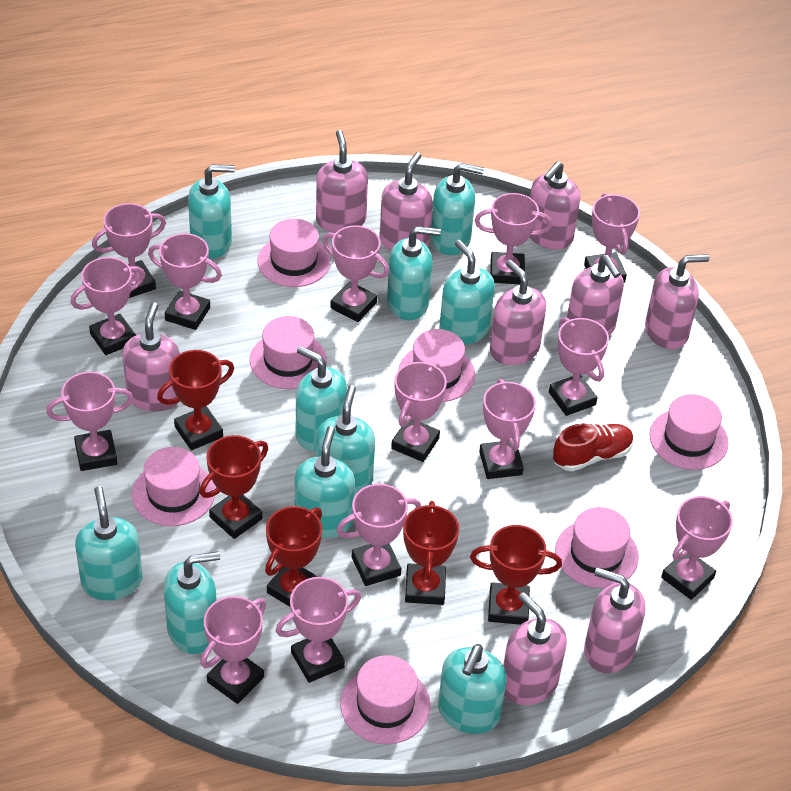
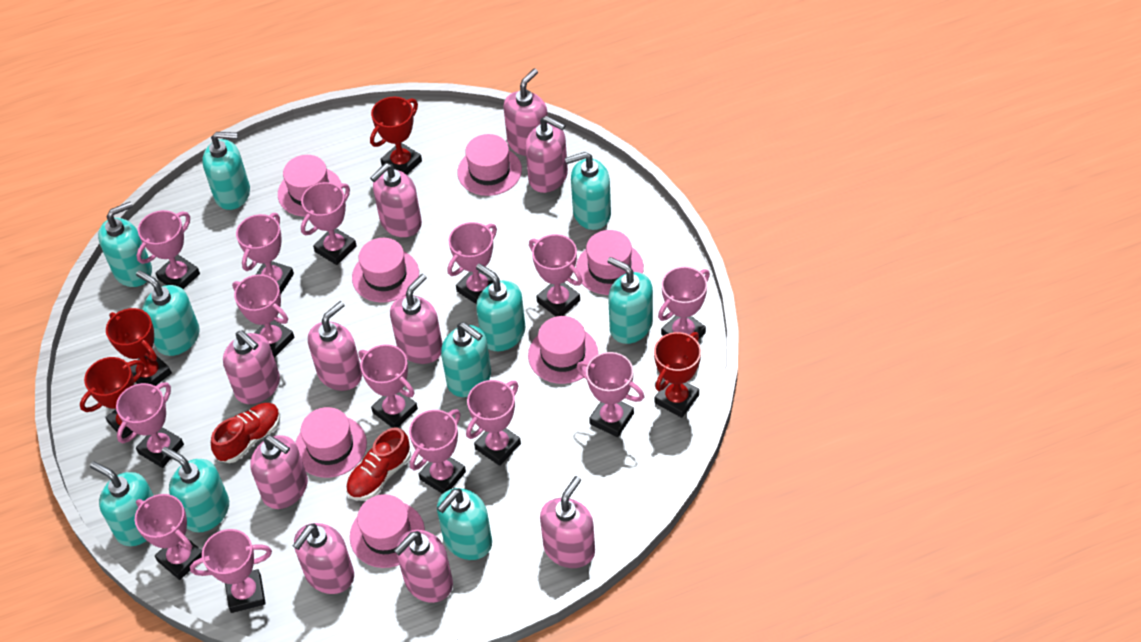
pink soap dispenser: 9 -> 10
red shoe: 1 -> 2
red trophy: 5 -> 4

